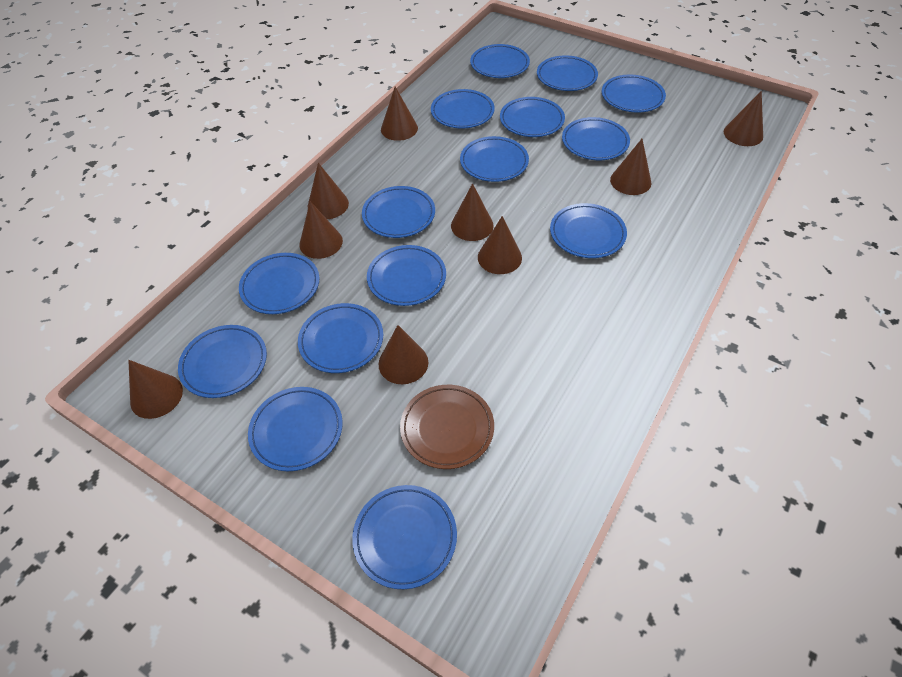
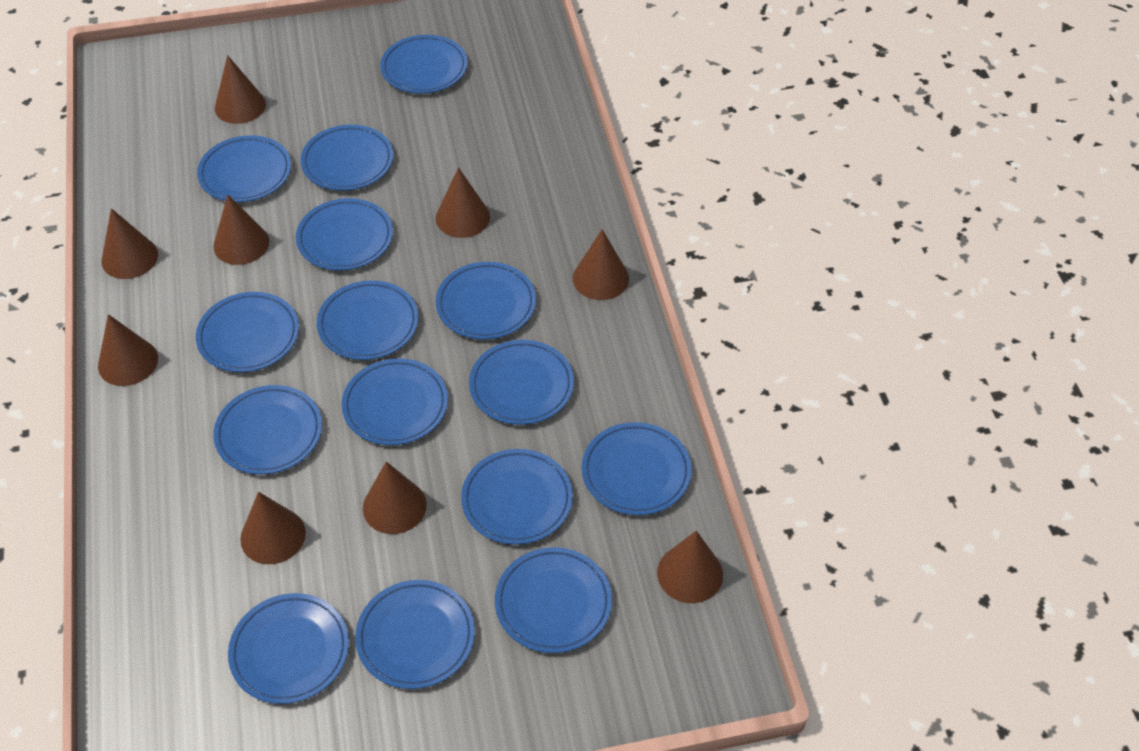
brown plate: 1 -> 0

